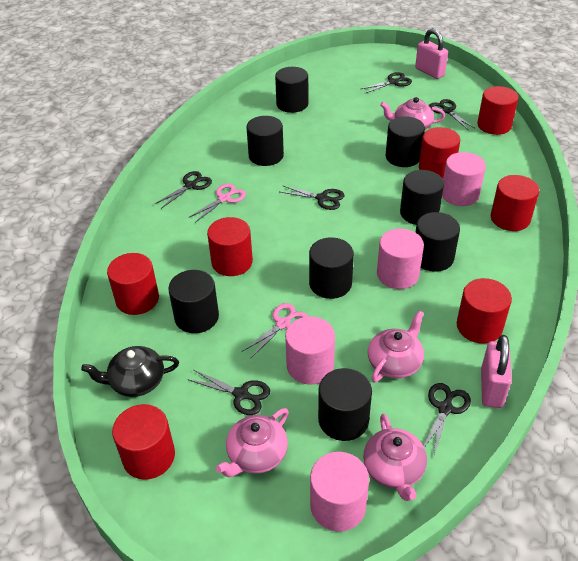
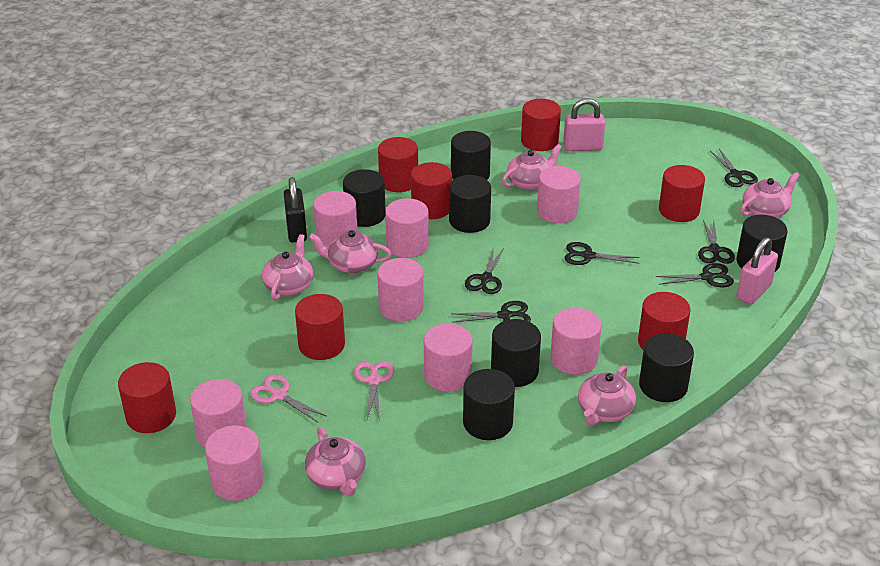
black cylinder: 8 -> 7
black padlock: 0 -> 1
black teapot: 1 -> 0
pink cylinder: 4 -> 8
pink teapot: 4 -> 6

